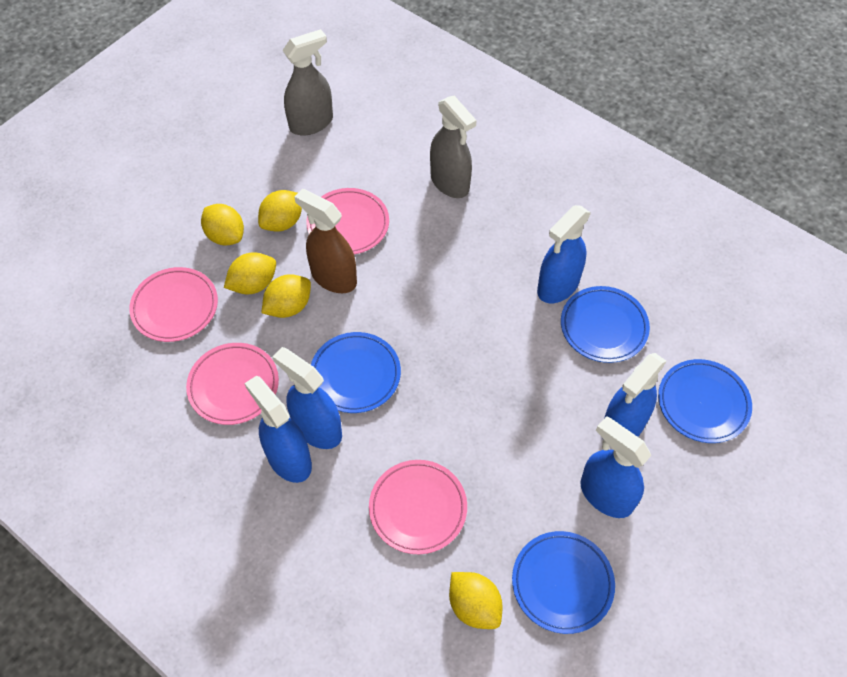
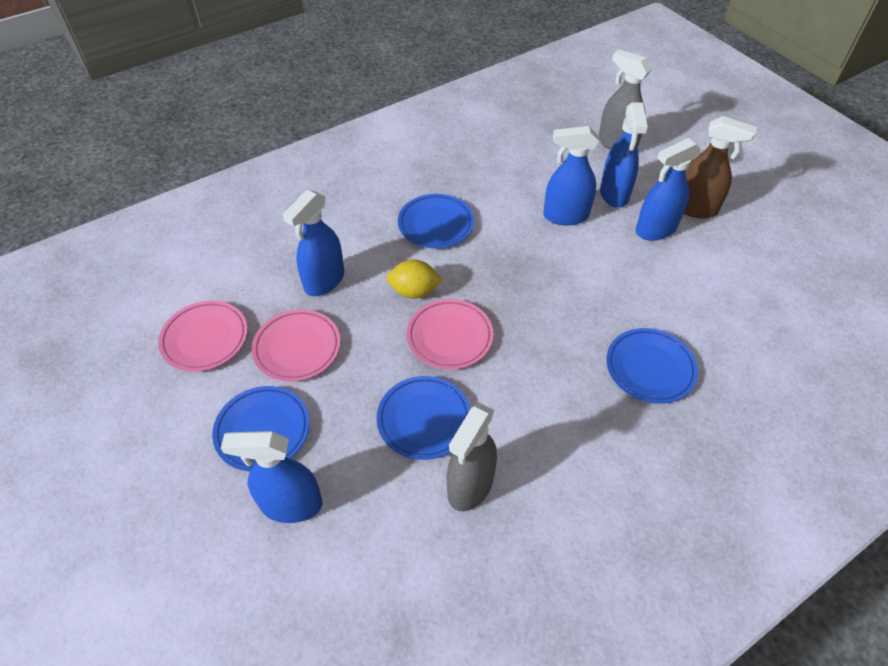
pink plate: 4 -> 3
yellow lemon: 5 -> 1

